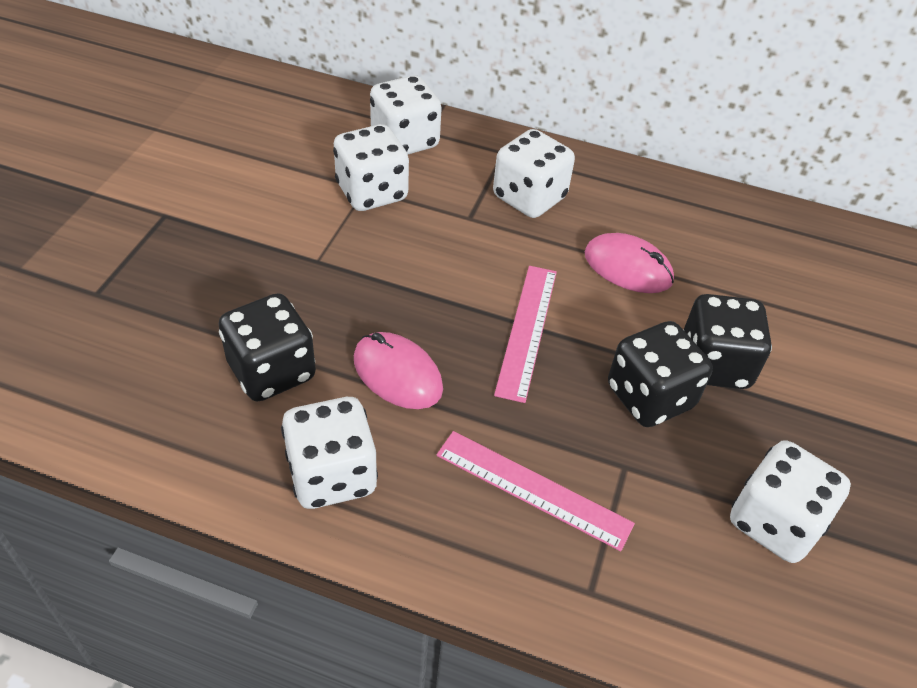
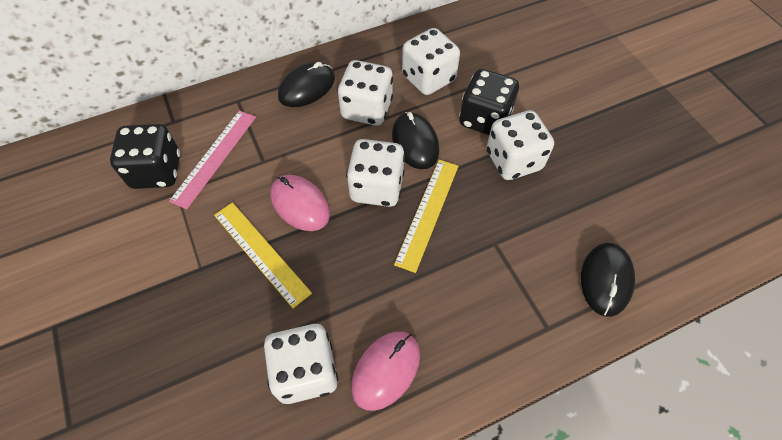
black dice: 3 -> 2
black mouse: 0 -> 3
pink ruler: 2 -> 1
yellow ruler: 0 -> 2

